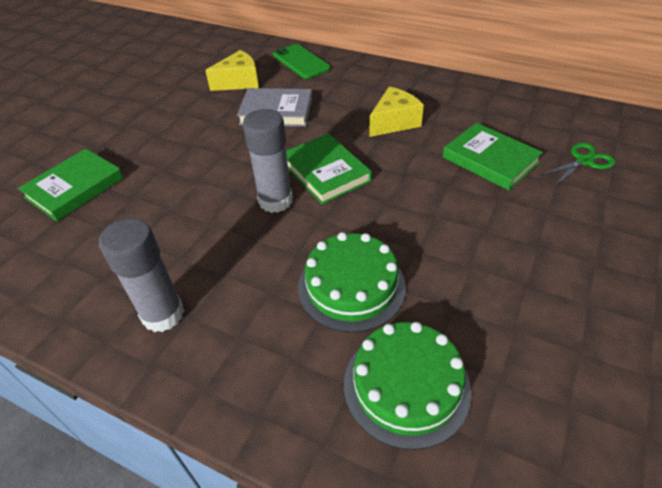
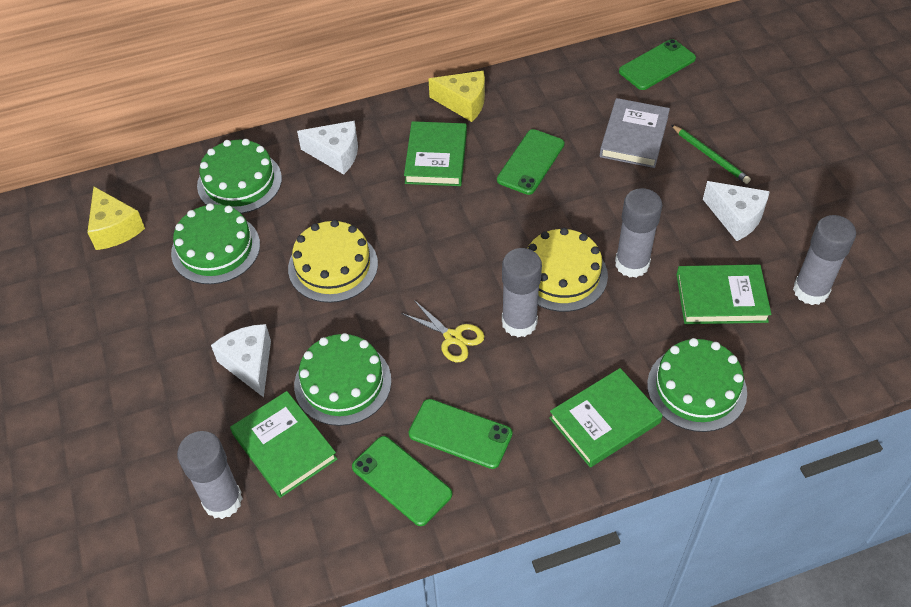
green book: 3 -> 4
green cake: 2 -> 4
green pencil: 0 -> 1
green phone: 1 -> 4
green scissors: 1 -> 0
grey glue stick: 2 -> 4
white cheese: 0 -> 3
yellow cake: 0 -> 2
yellow scissors: 0 -> 1

